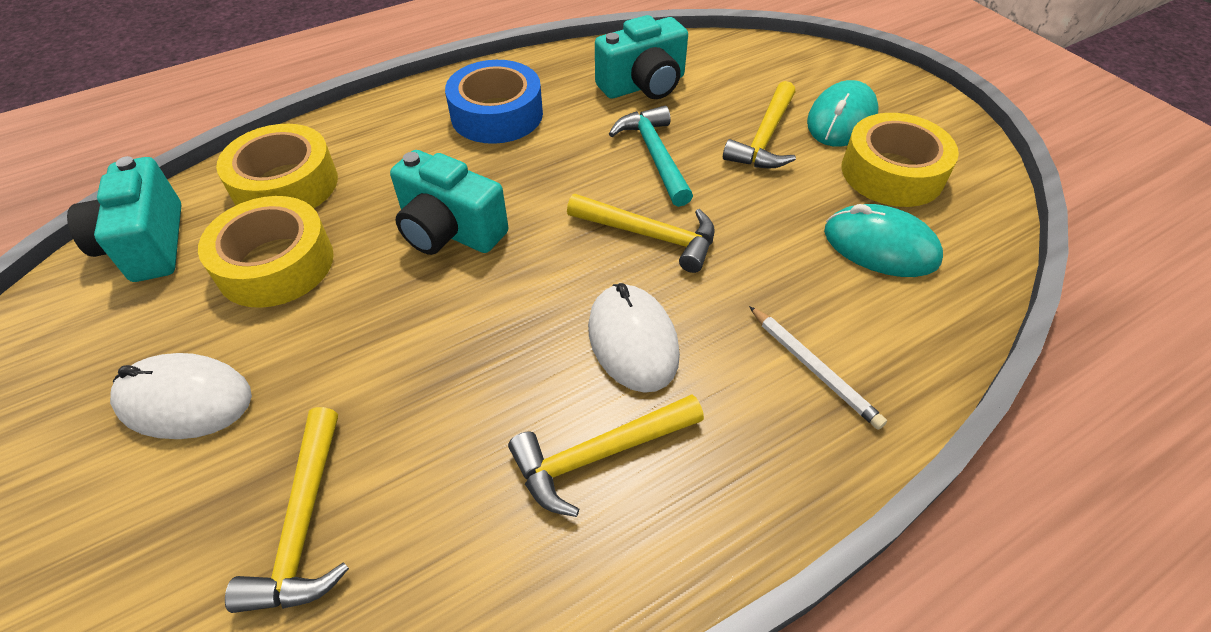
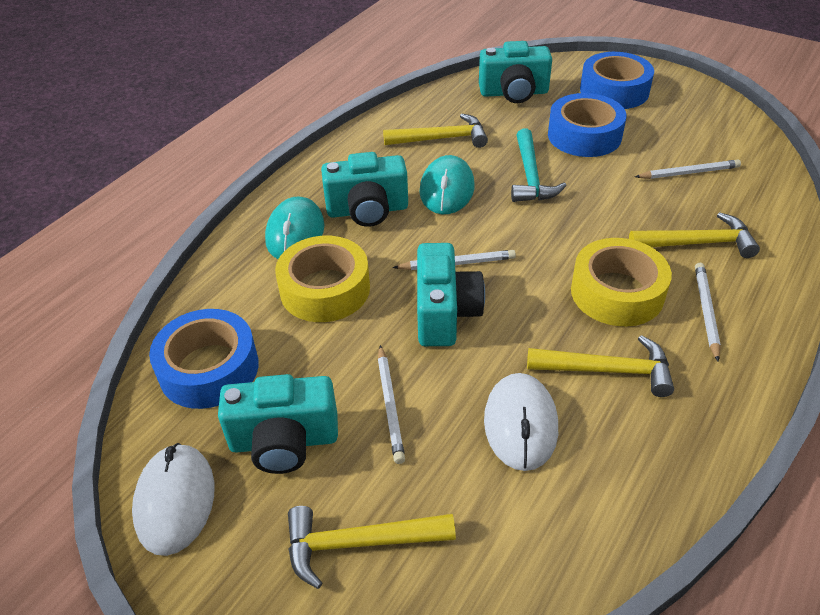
blue tape: 1 -> 3
turquoise camera: 3 -> 4
white pencil: 1 -> 4
yellow tape: 3 -> 2

